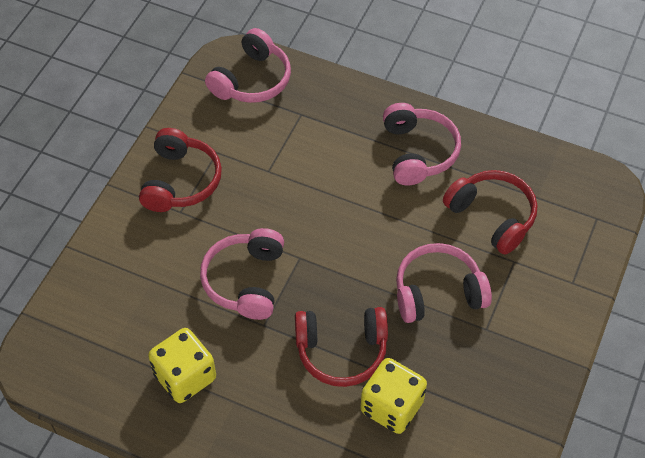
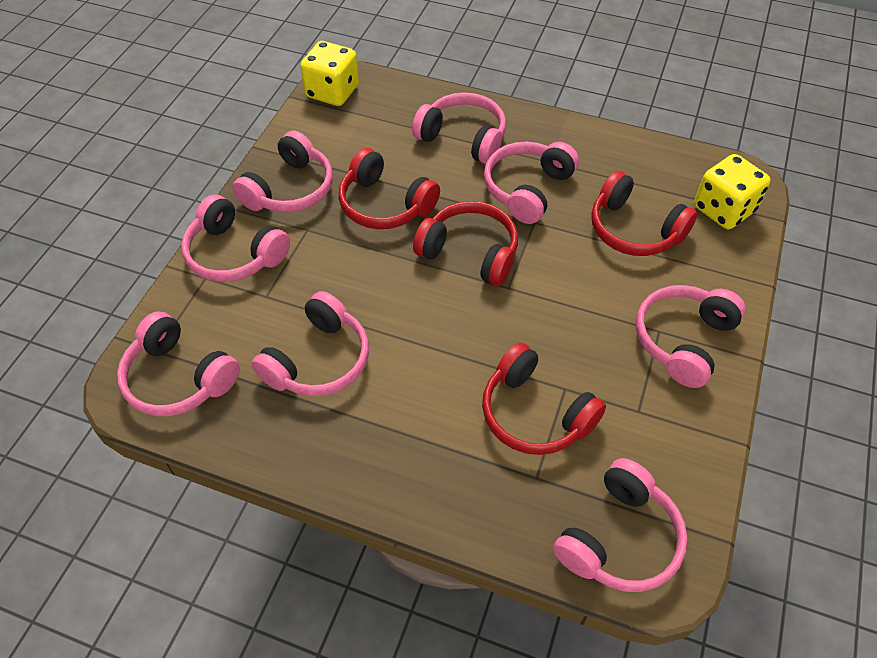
pink headphones: 4 -> 8
red headphones: 3 -> 4

